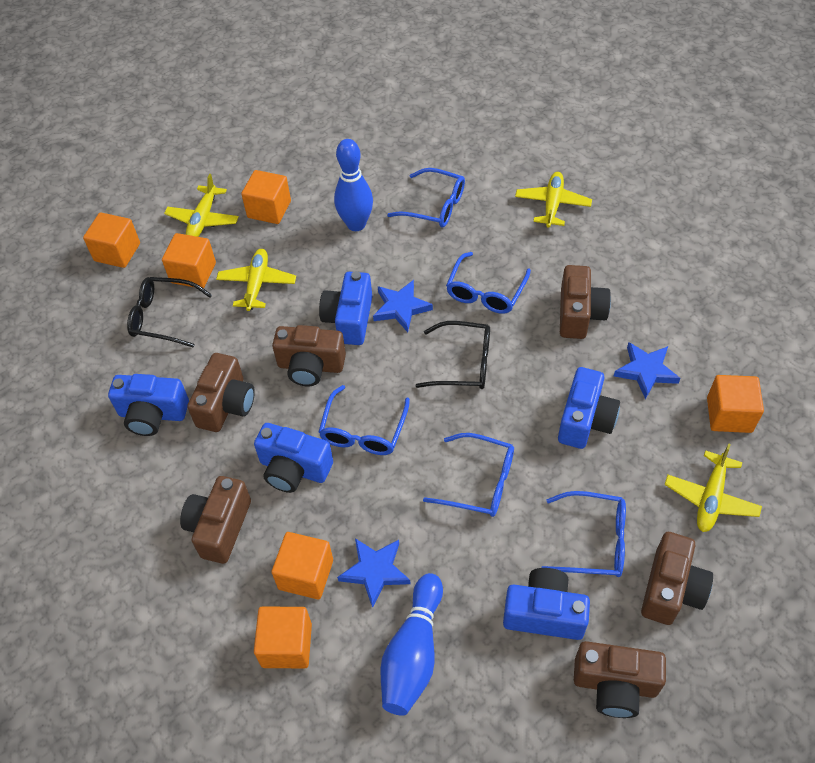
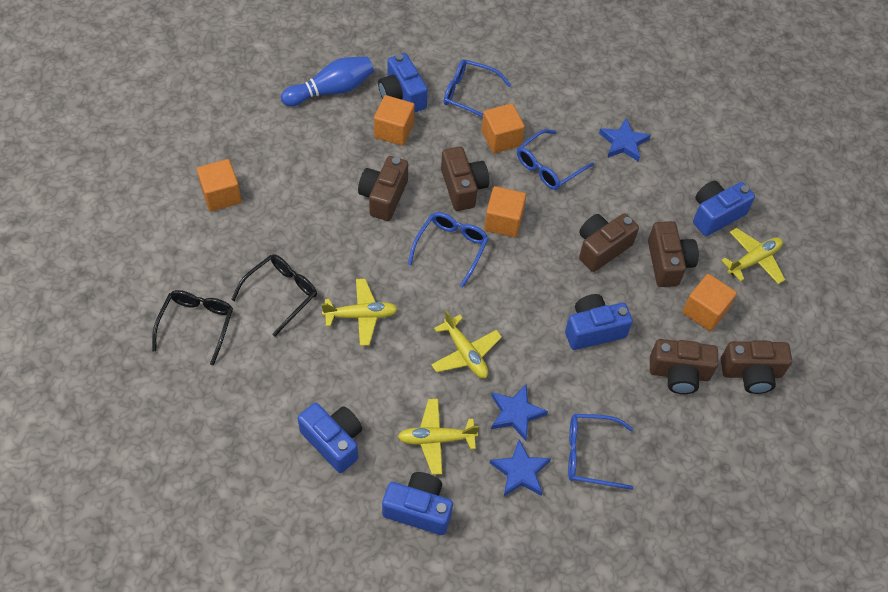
blue bowling pin: 2 -> 1
blue glasses: 5 -> 4
orange cube: 6 -> 5

